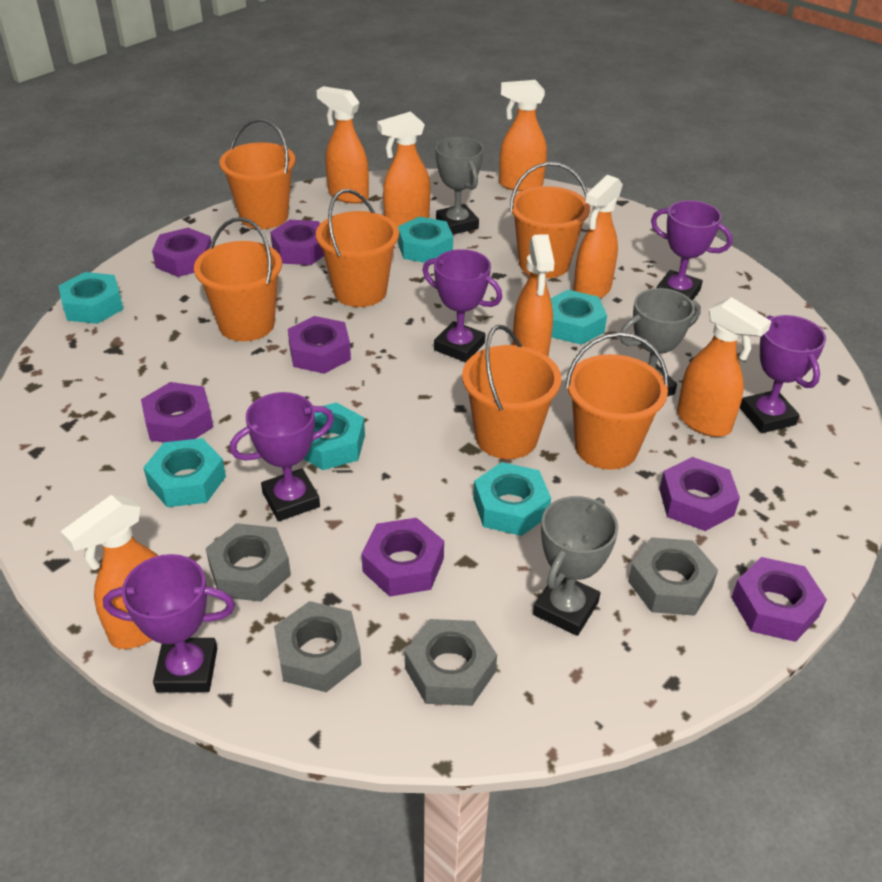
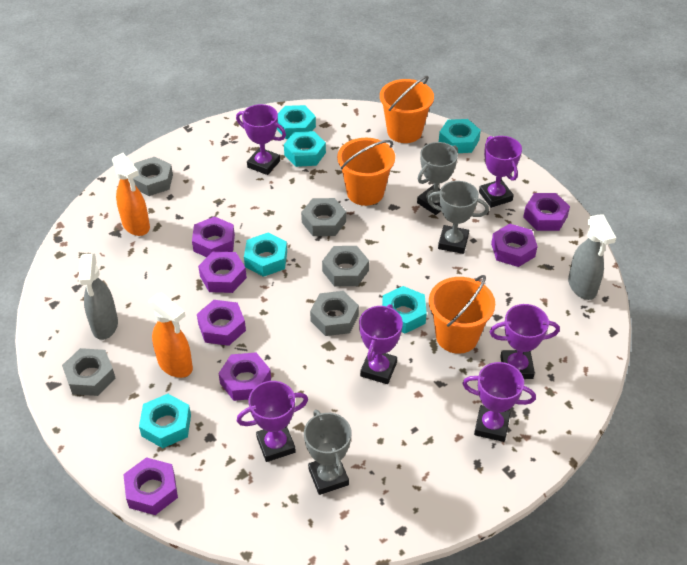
grey nut: 4 -> 5
grey spray bottle: 0 -> 2
orange bucket: 6 -> 3
orange spray bottle: 7 -> 2
purple trophy: 5 -> 6

